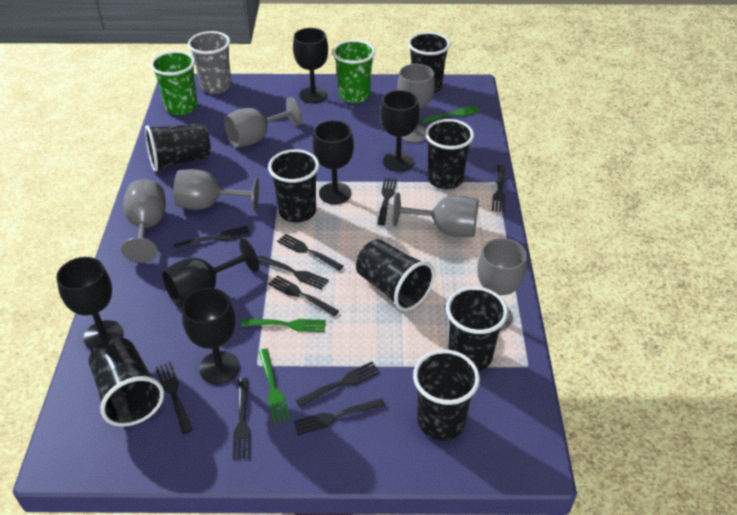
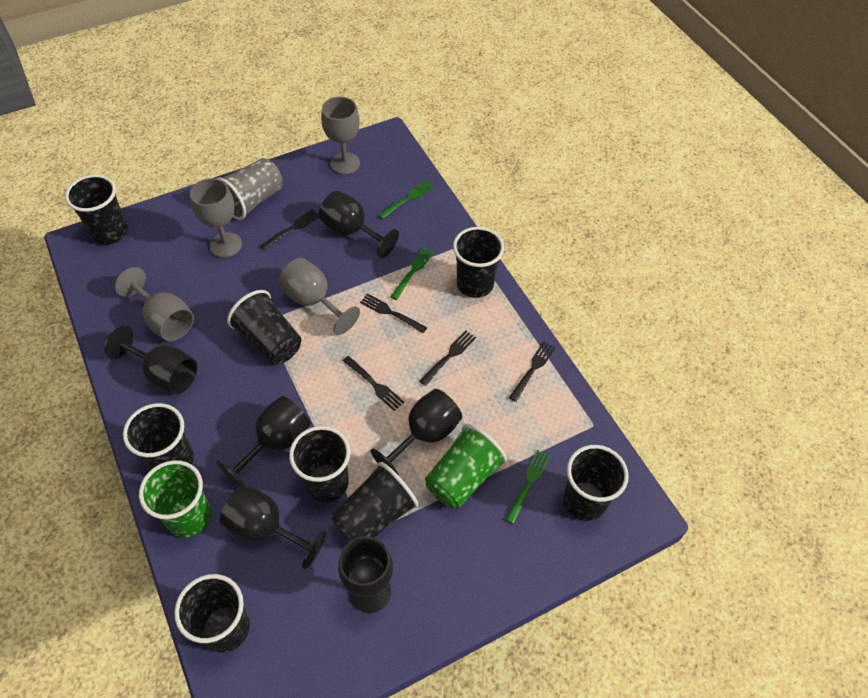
black fork: 10 -> 5
grey goblet: 6 -> 4

